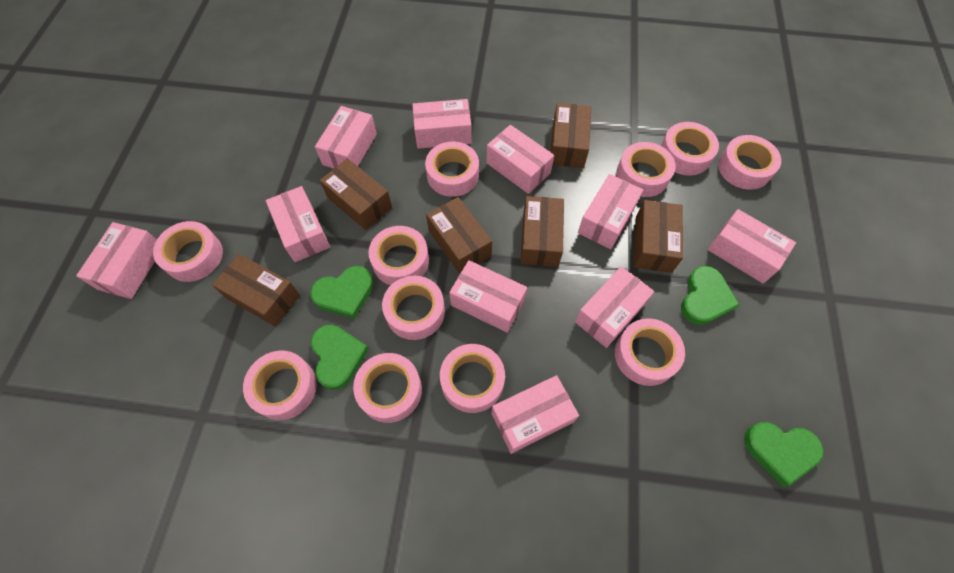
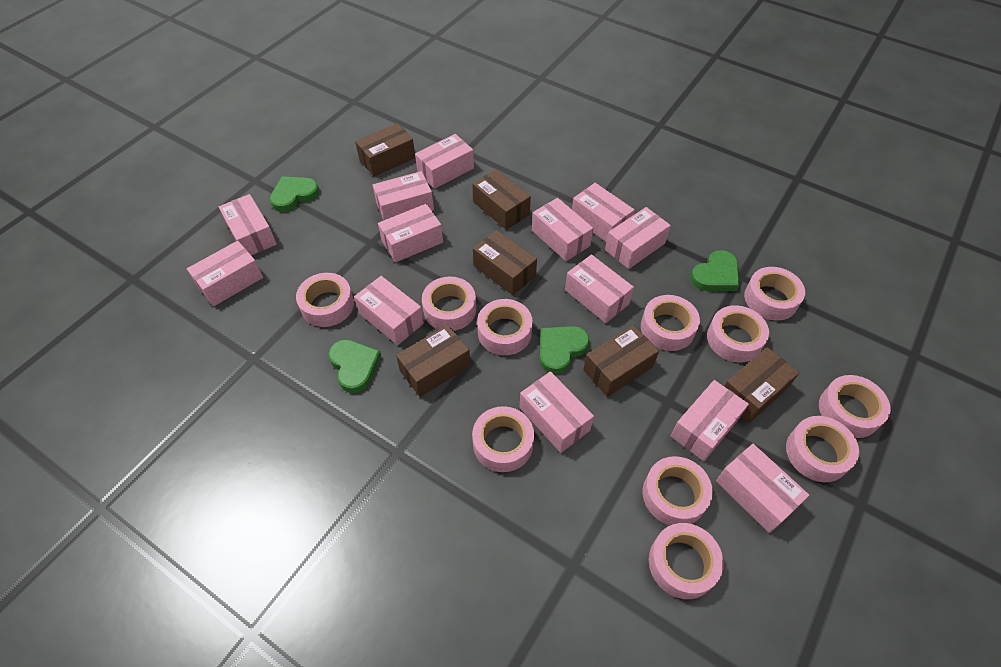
pink box: 10 -> 13

